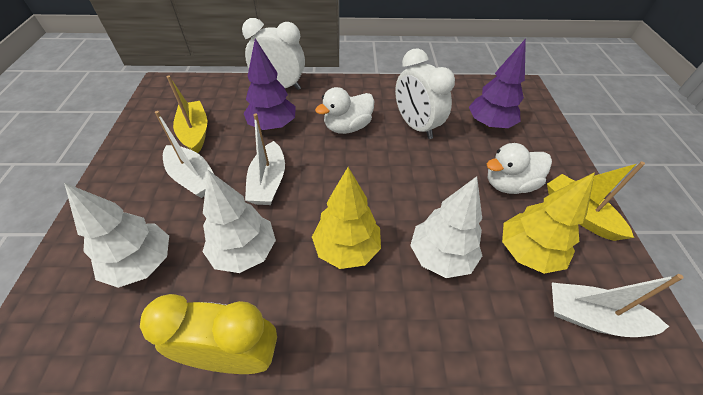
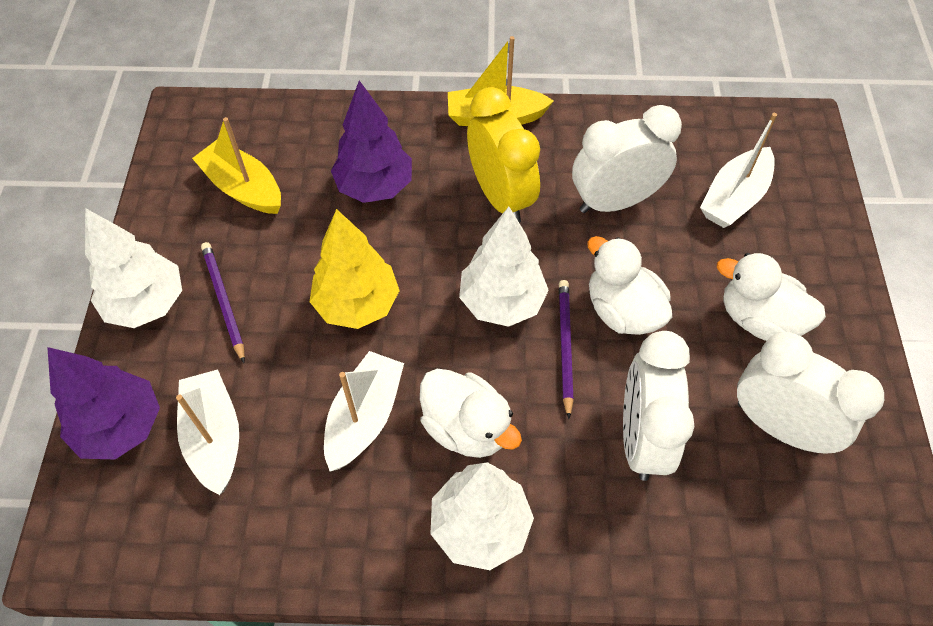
purple pencil: 0 -> 2
white clock: 2 -> 3
white duck: 2 -> 3
yellow tree: 2 -> 1

